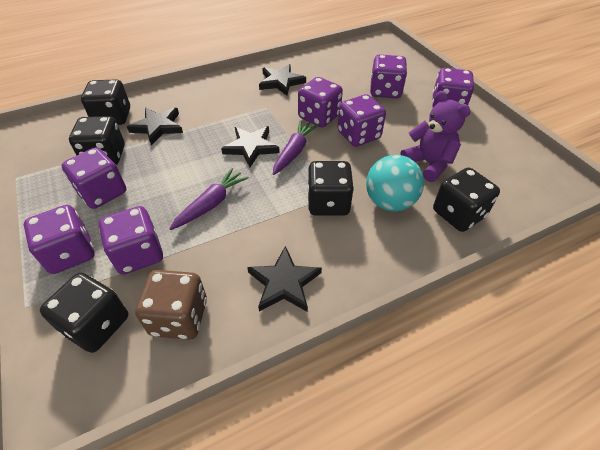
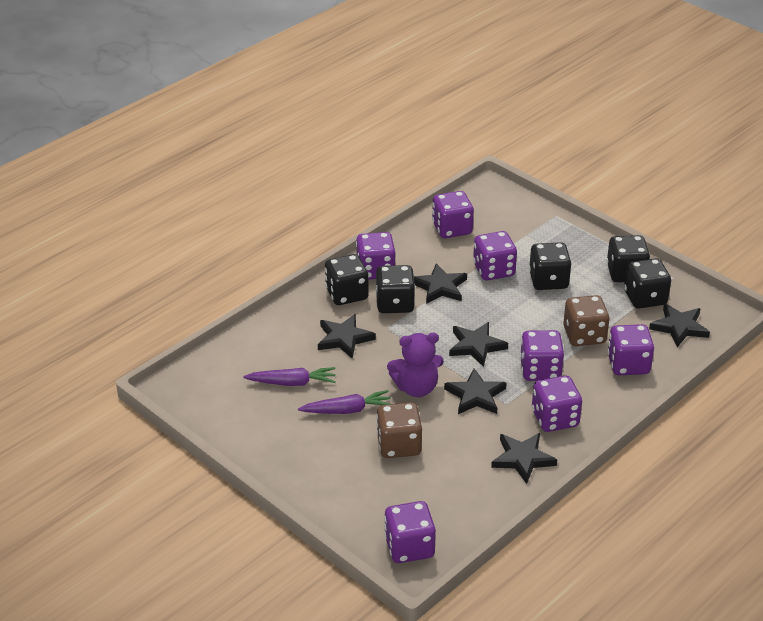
black star: 4 -> 6
brown dice: 1 -> 2
turquoise ball: 1 -> 0

